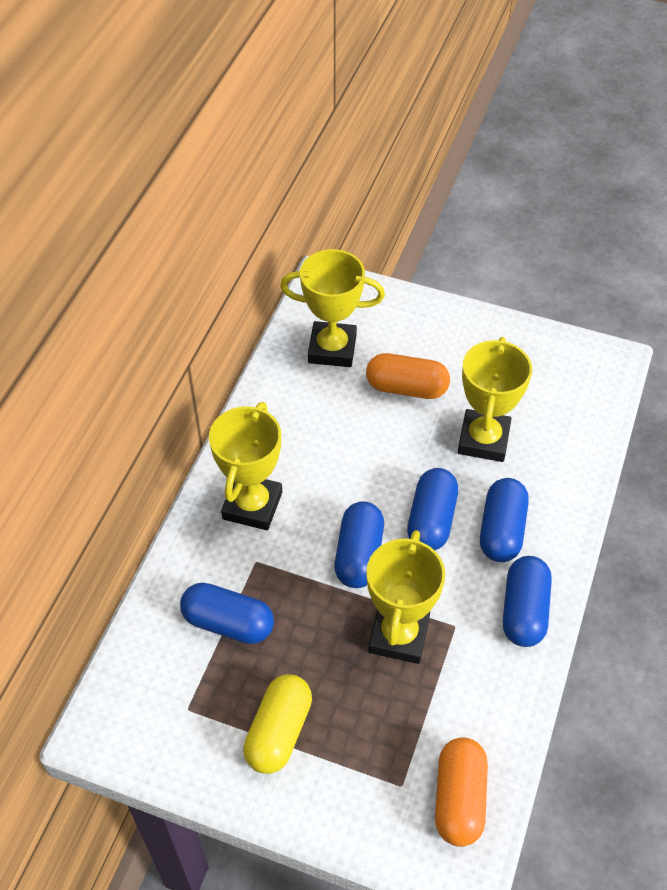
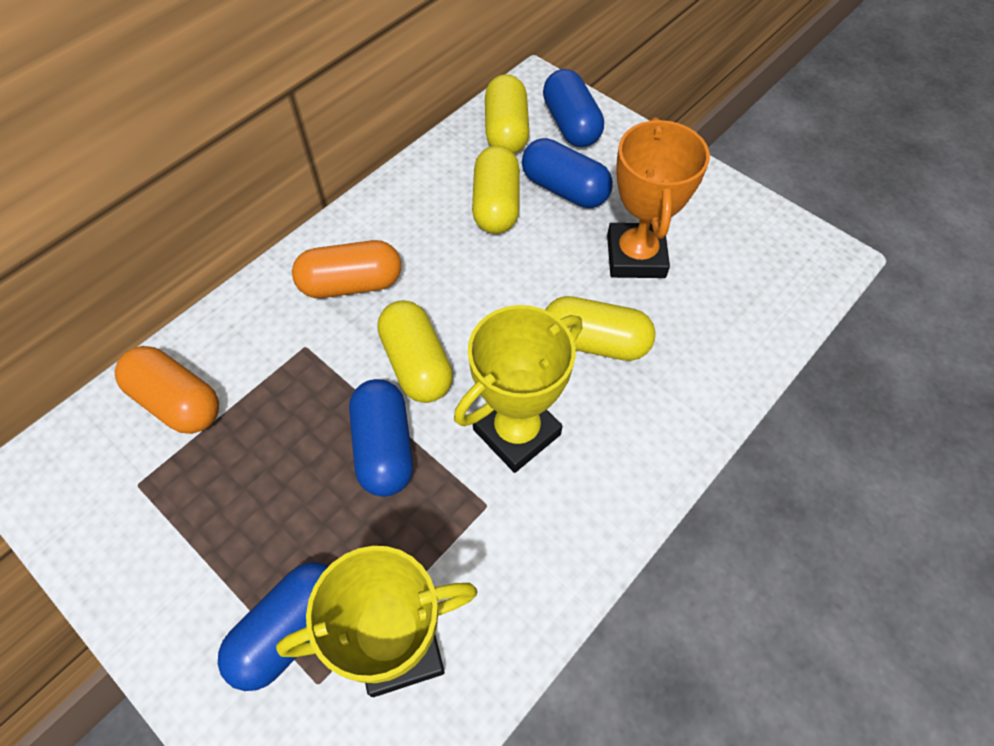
blue capsule: 5 -> 4
orange trophy: 0 -> 1
yellow capsule: 1 -> 4
yellow trophy: 4 -> 2

